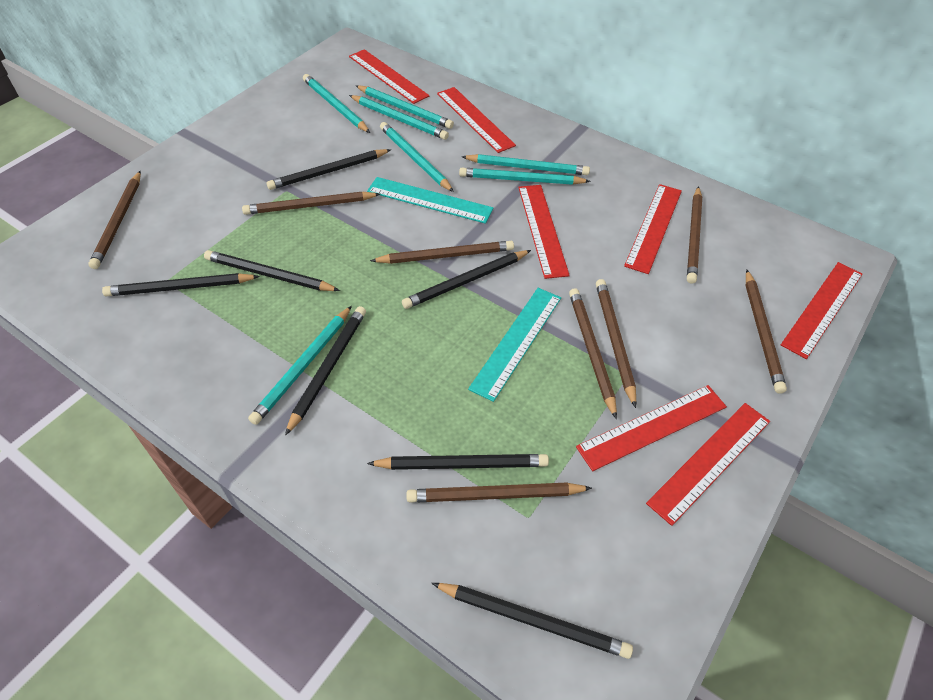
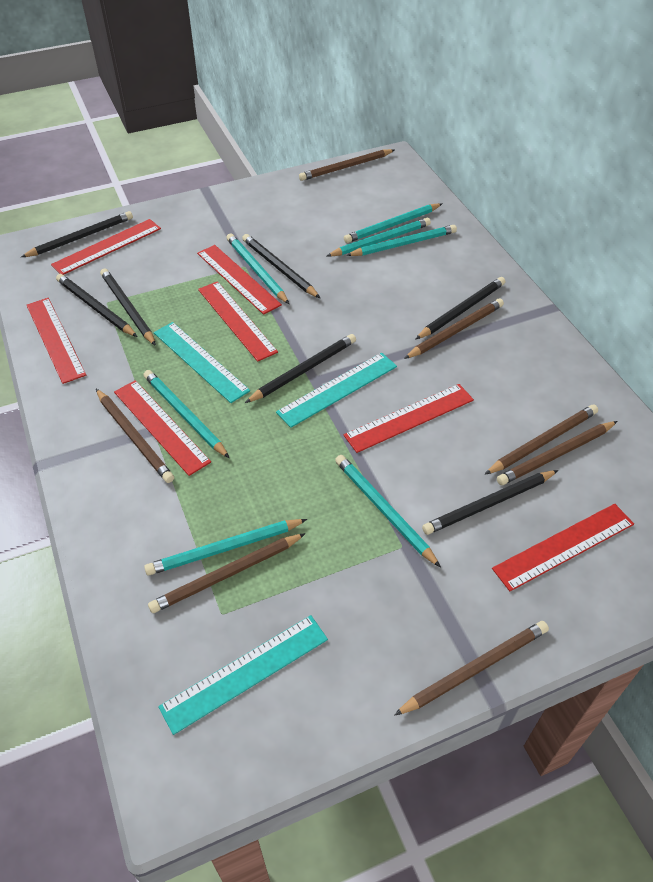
brown pencil: 8 -> 7
turquoise ruler: 2 -> 3

